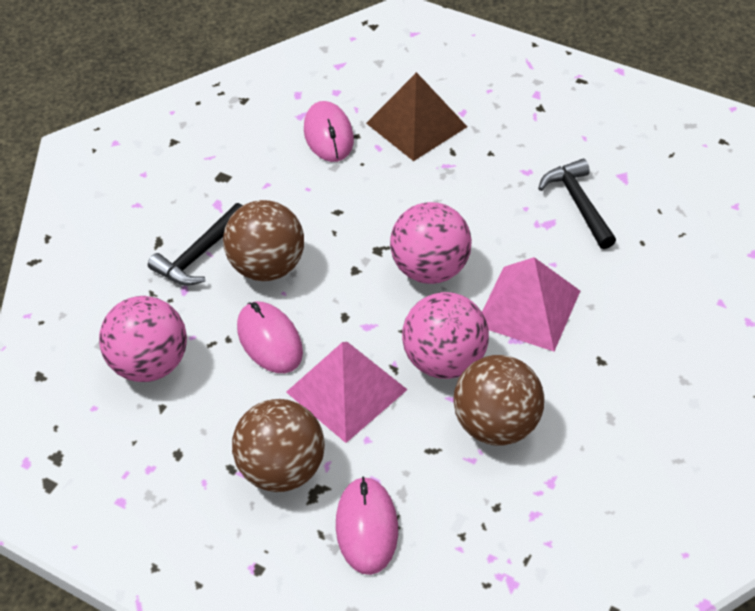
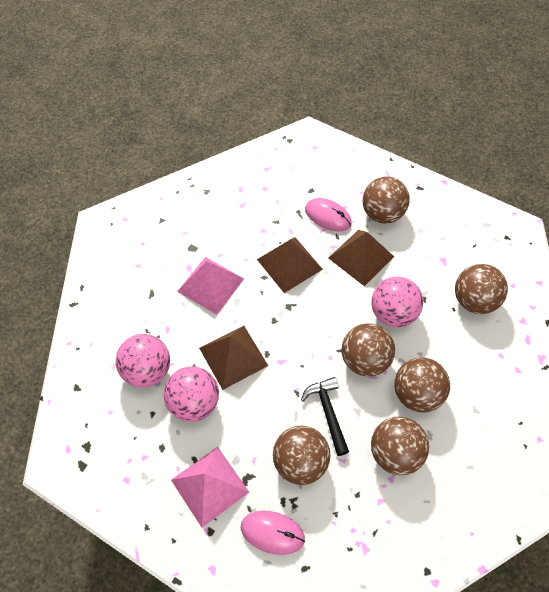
black hammer: 2 -> 1
brown ball: 3 -> 6
brown pyramid: 1 -> 3
pink mouse: 3 -> 2

